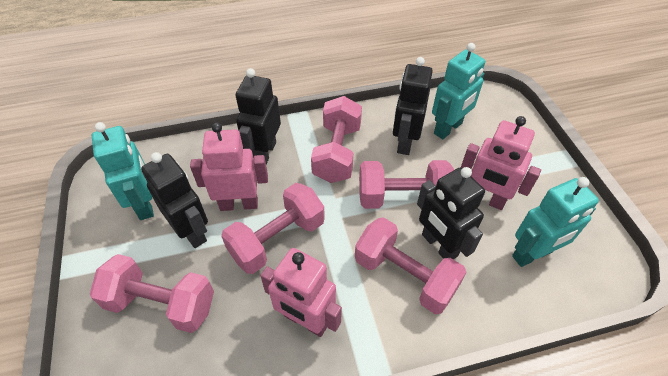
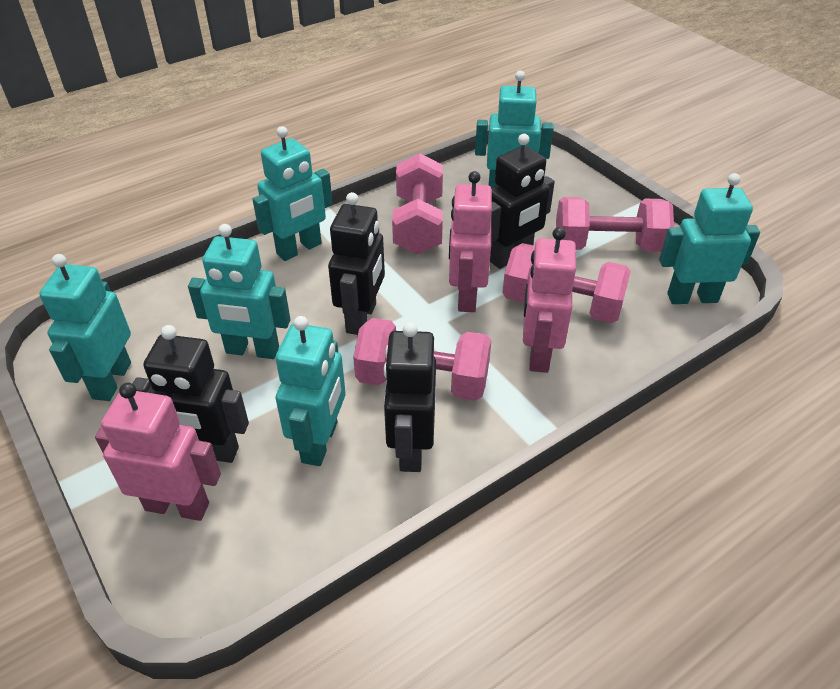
pink dumbbell: 5 -> 4
turquoise robot: 3 -> 6

